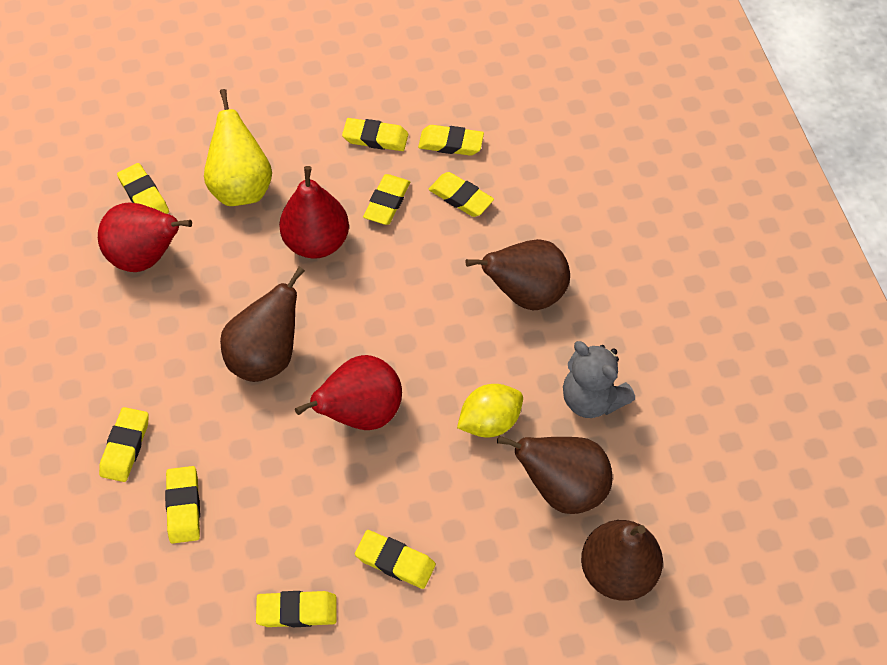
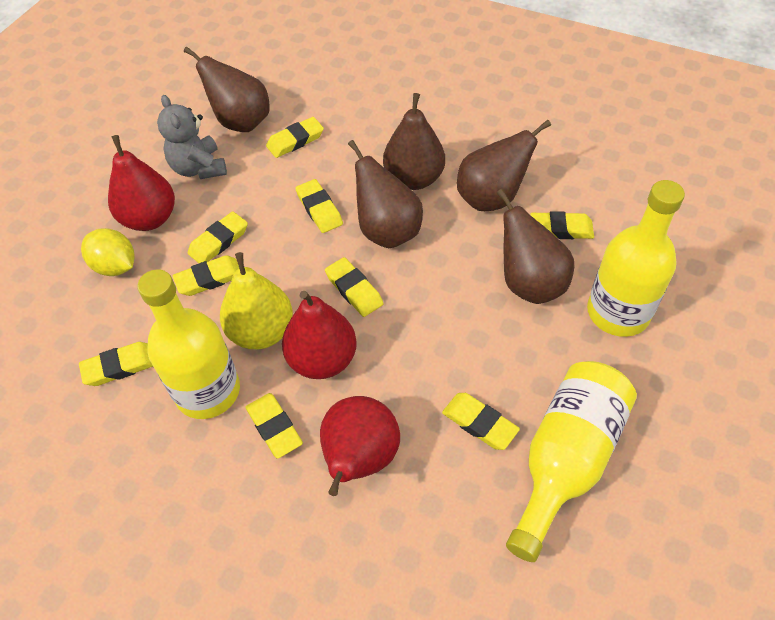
brown pear: 4 -> 5
yellow bottle: 0 -> 3

